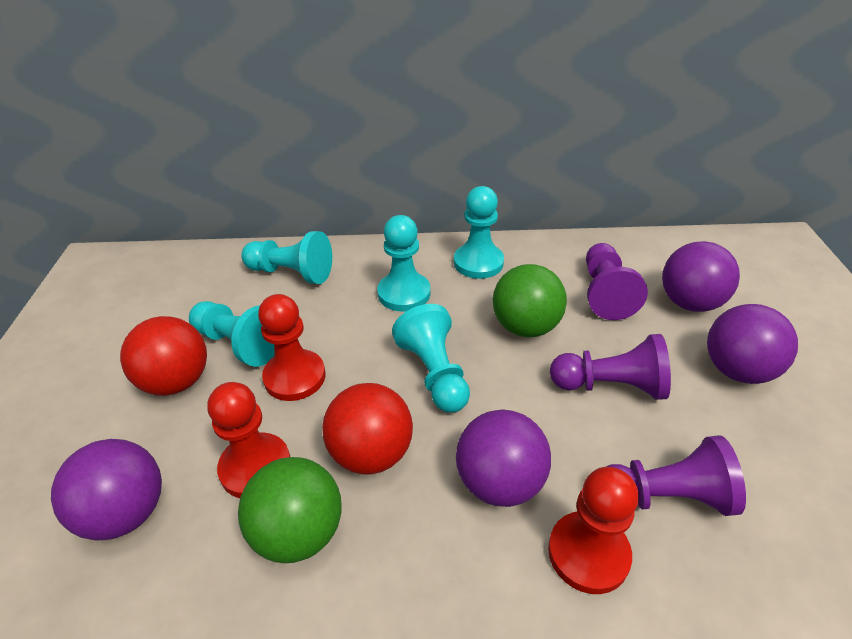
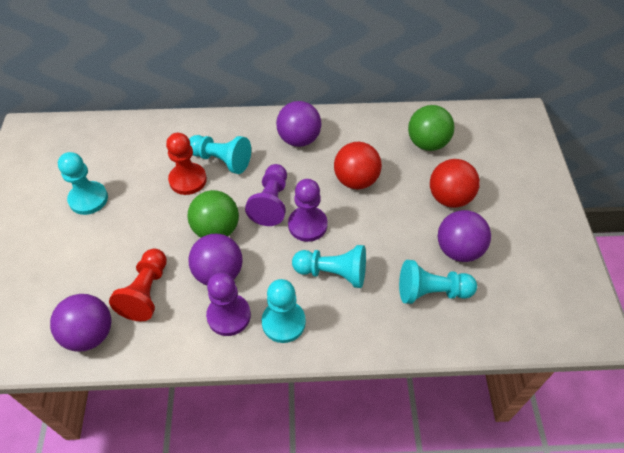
red pawn: 3 -> 2

